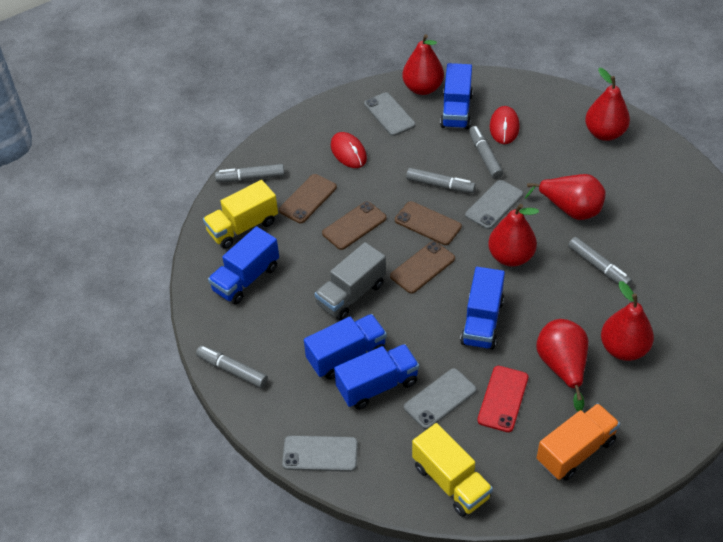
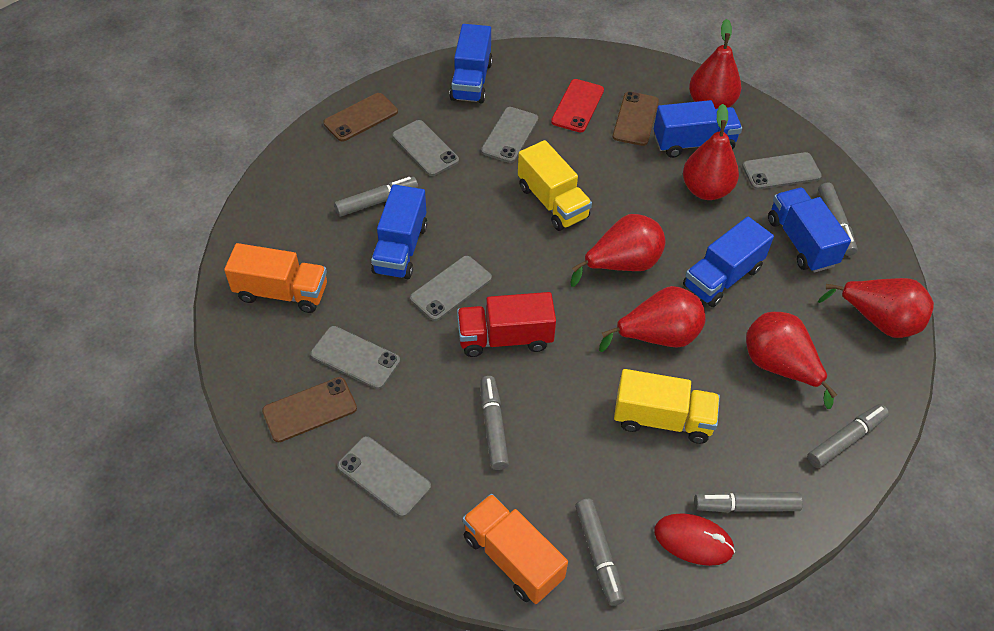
brown phone: 4 -> 3
grey marker: 5 -> 6
grey phone: 4 -> 6
grey truck: 1 -> 0
orange truck: 1 -> 2
red mouse: 2 -> 1
red truck: 0 -> 1

